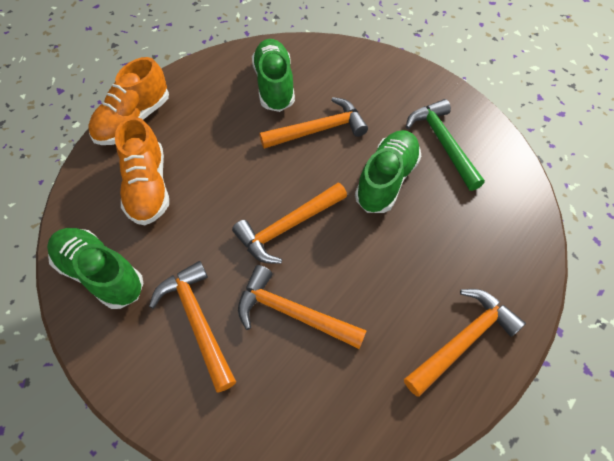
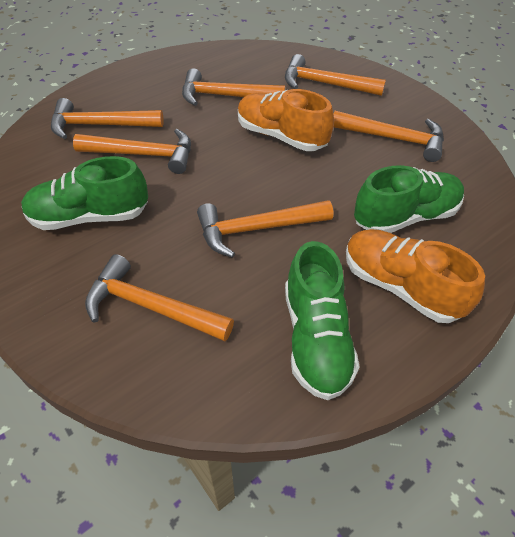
green hammer: 1 -> 0
orange hammer: 5 -> 7

